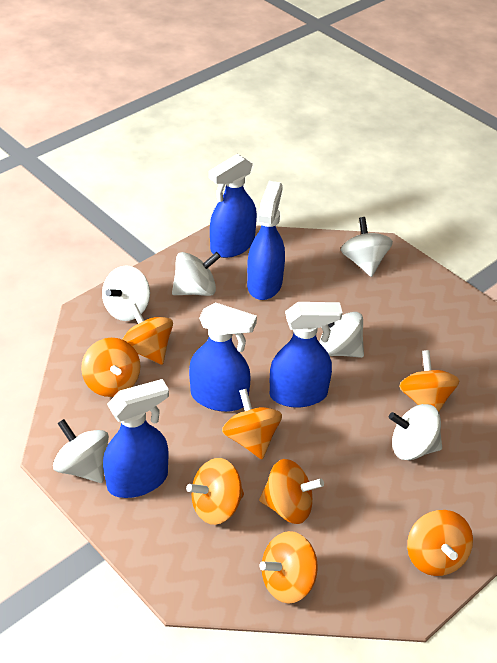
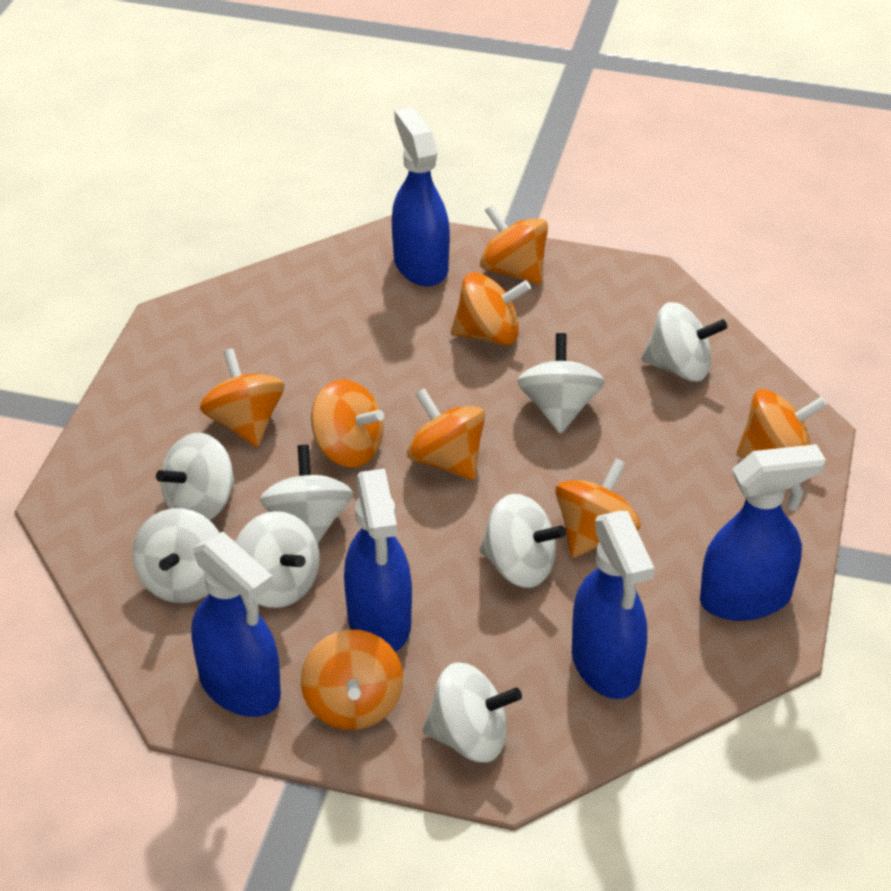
white spinning top: 6 -> 8

